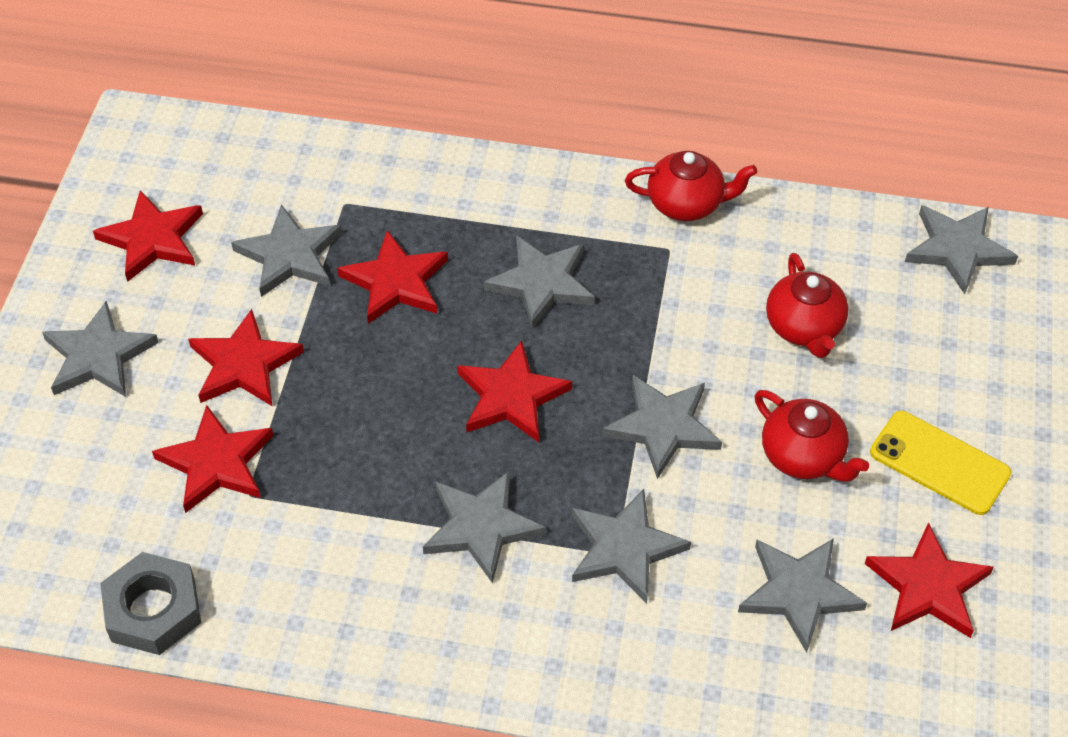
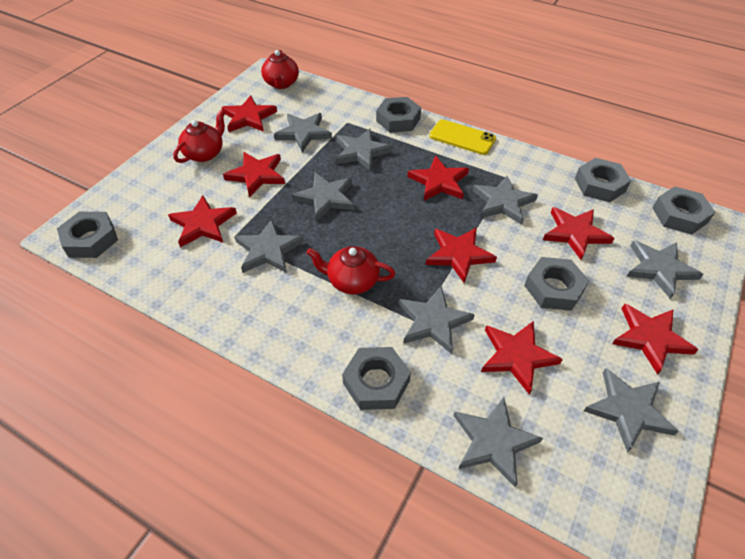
grey nut: 1 -> 6
grey star: 8 -> 9
red star: 6 -> 8

